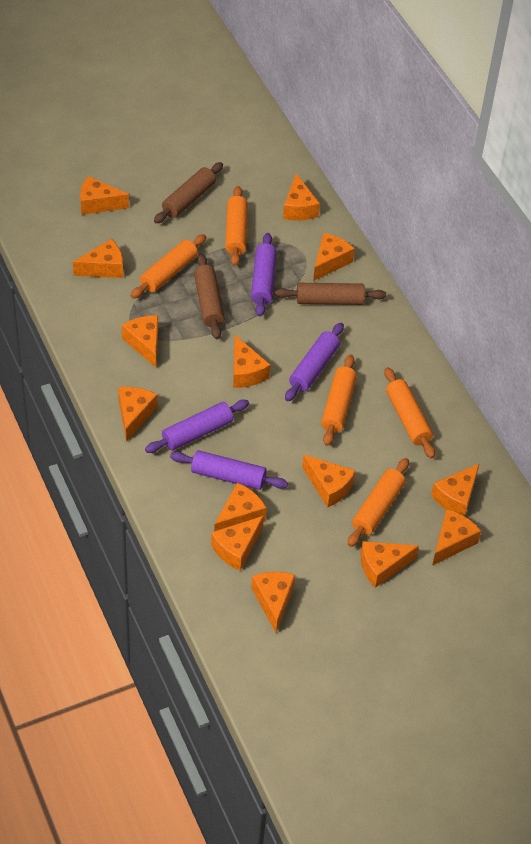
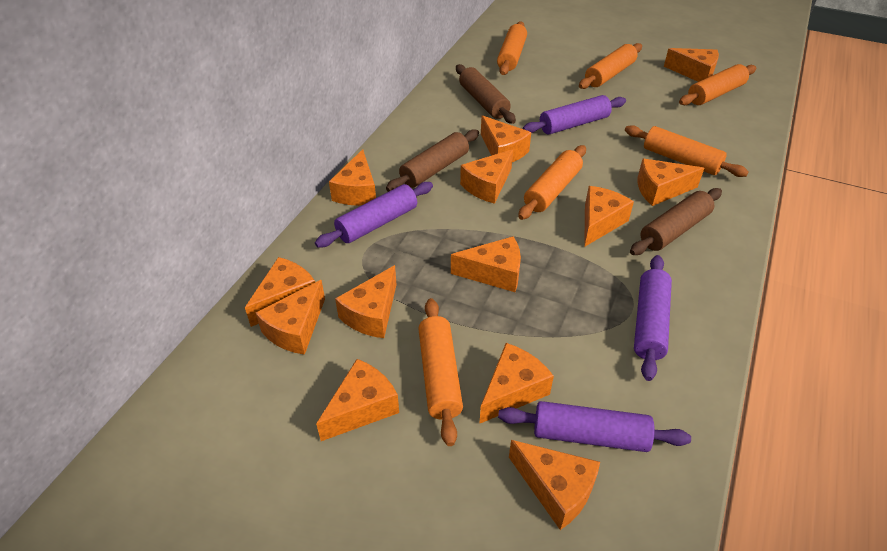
orange cheese: 14 -> 13
orange rolling pin: 5 -> 6

